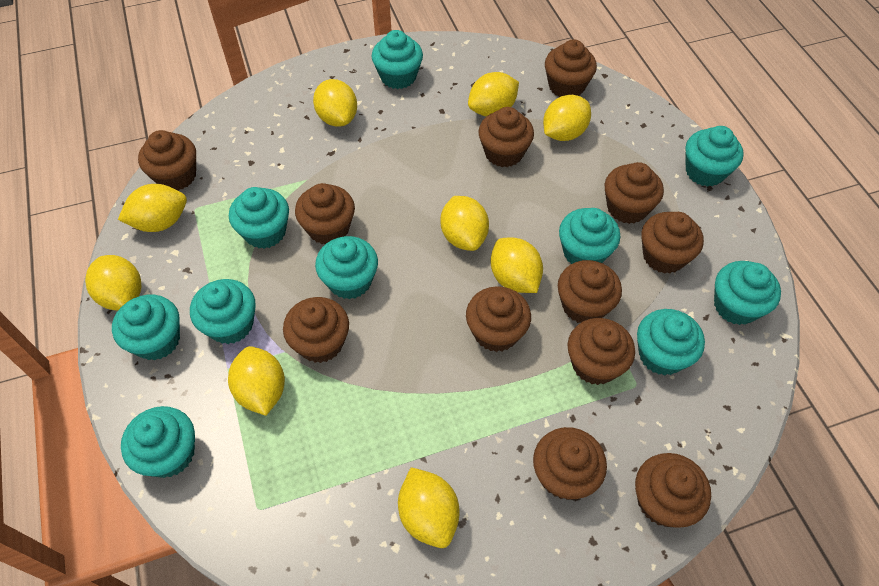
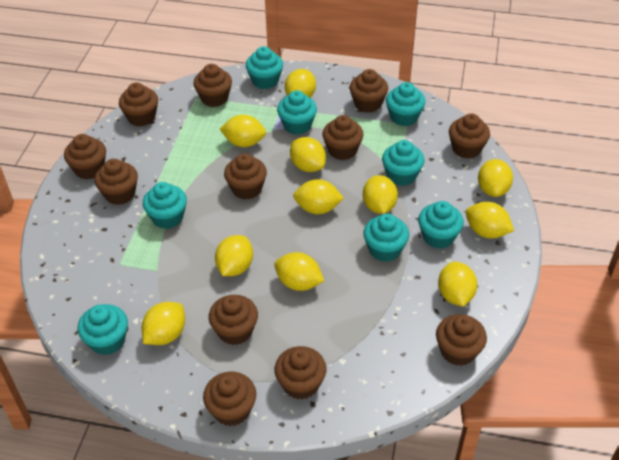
turquoise cupcake: 10 -> 8
yellow lemon: 9 -> 11

